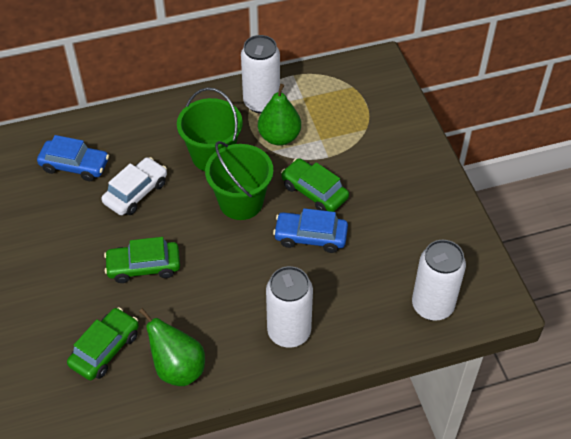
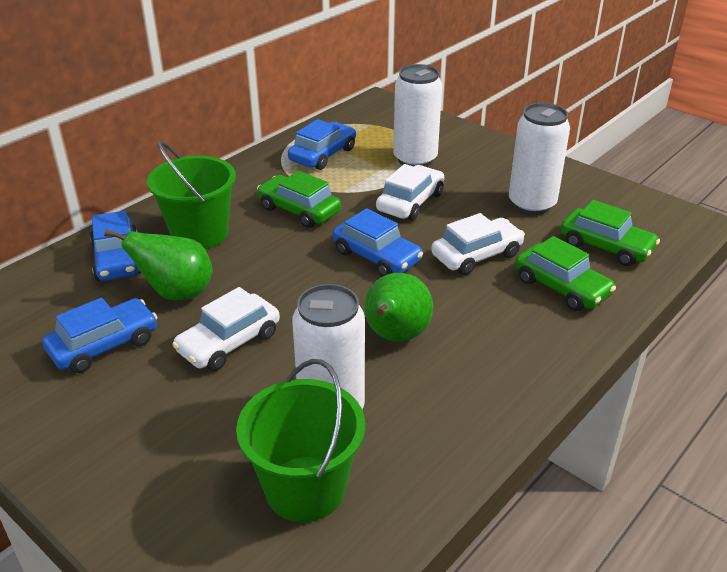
blue car: 2 -> 4
white car: 1 -> 3

